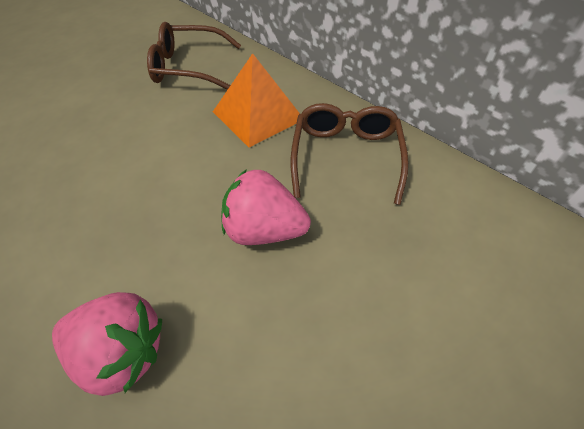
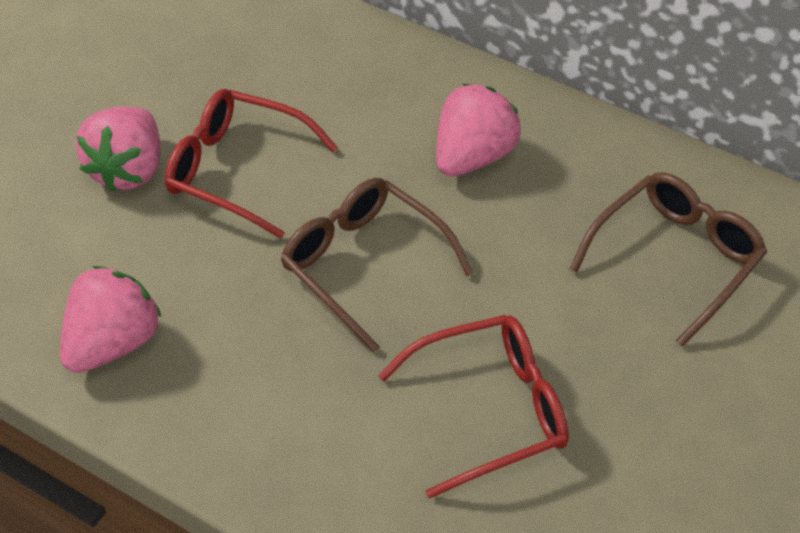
orange pyramid: 1 -> 0
pink strawberry: 2 -> 3
red glasses: 0 -> 2

